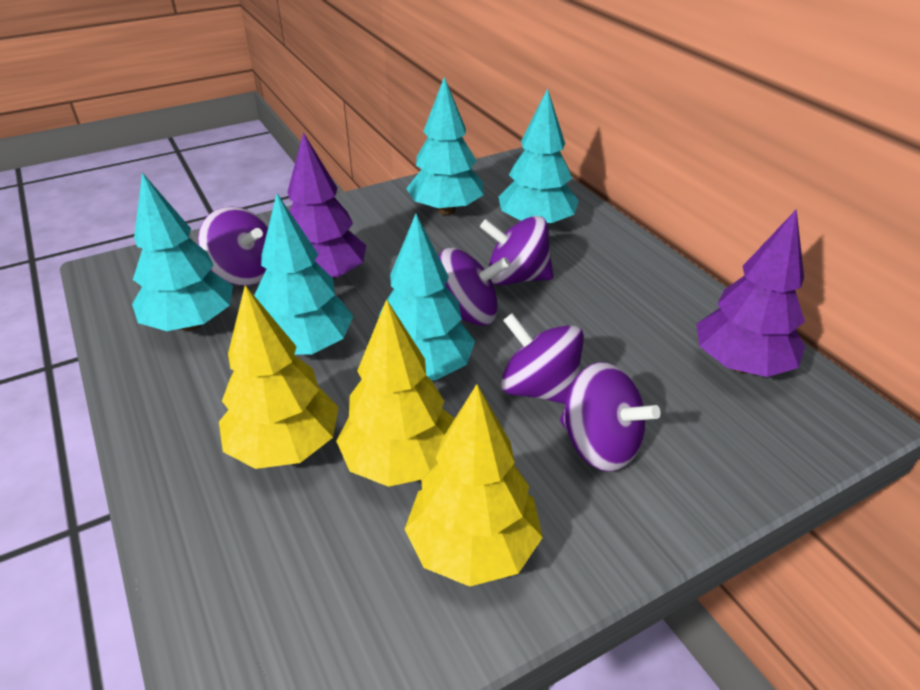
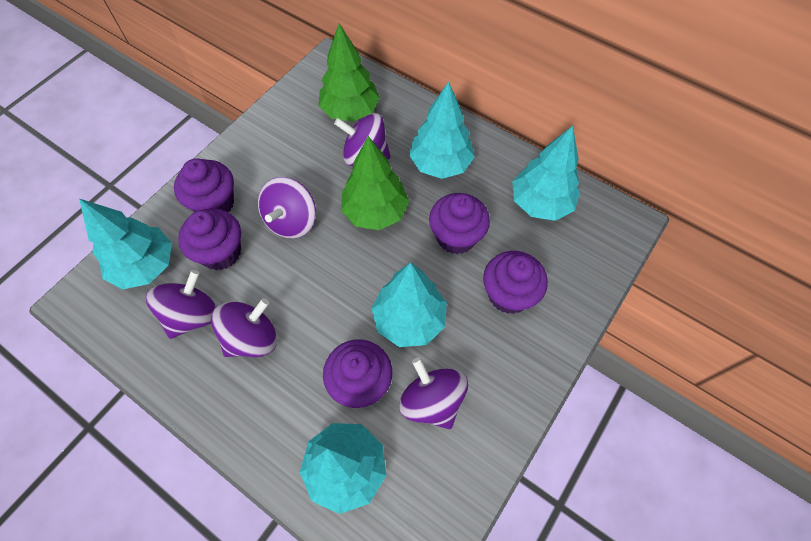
green tree: 0 -> 2
purple cupcake: 0 -> 5
purple tree: 2 -> 0
yellow tree: 3 -> 0

